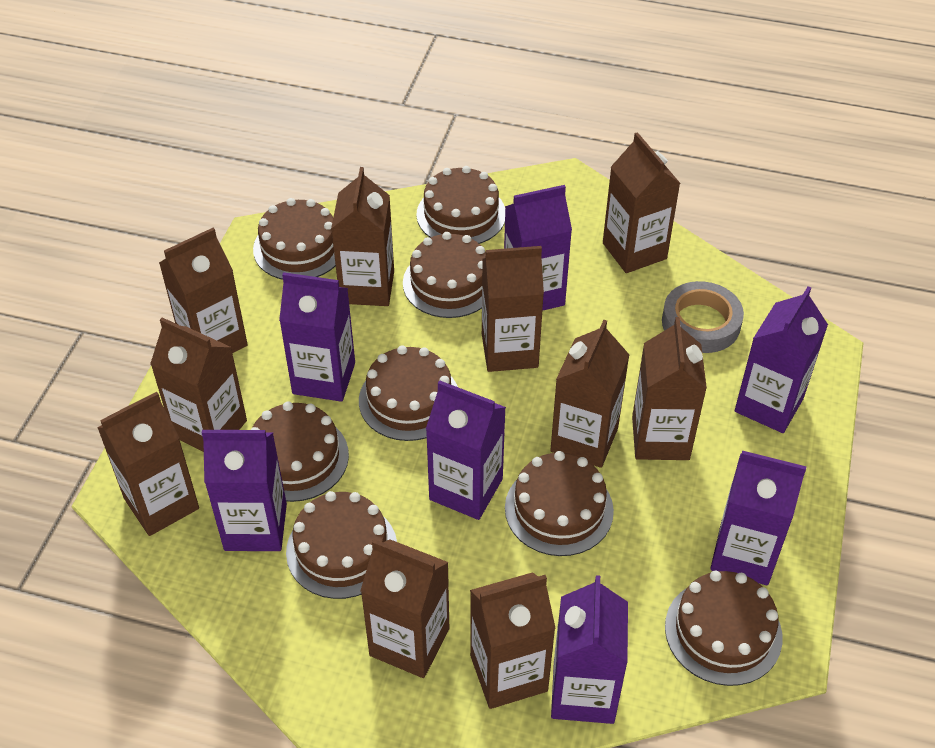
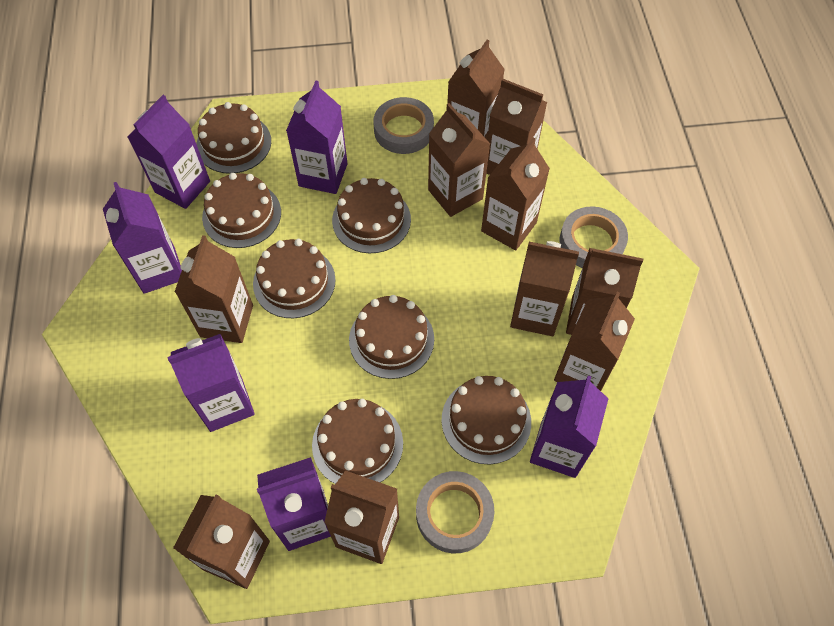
brown cake: 8 -> 7
grey tape: 1 -> 3
purple carton: 7 -> 6

